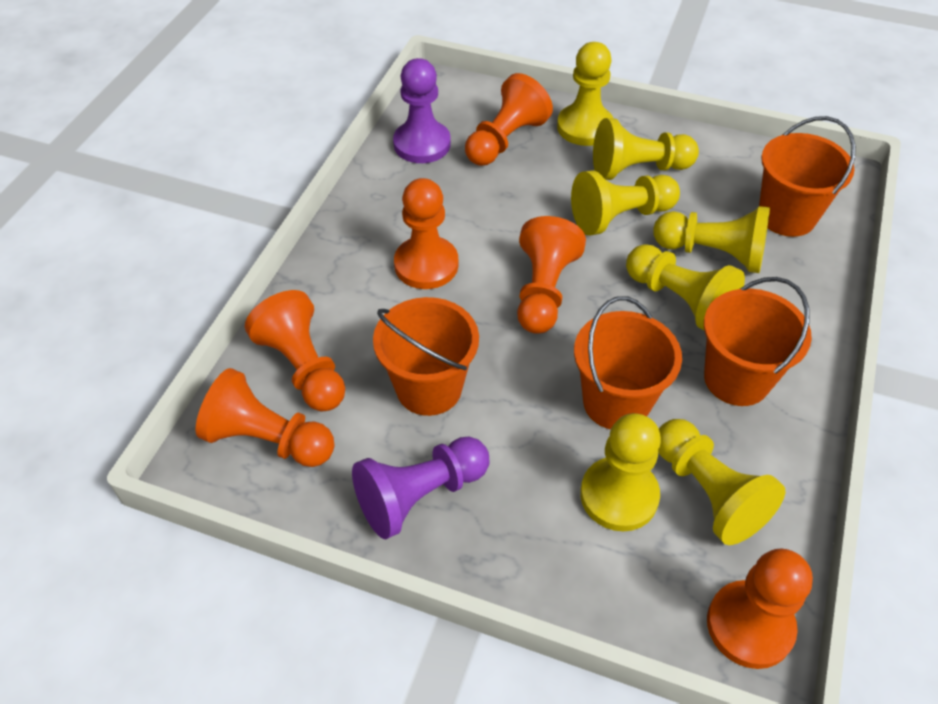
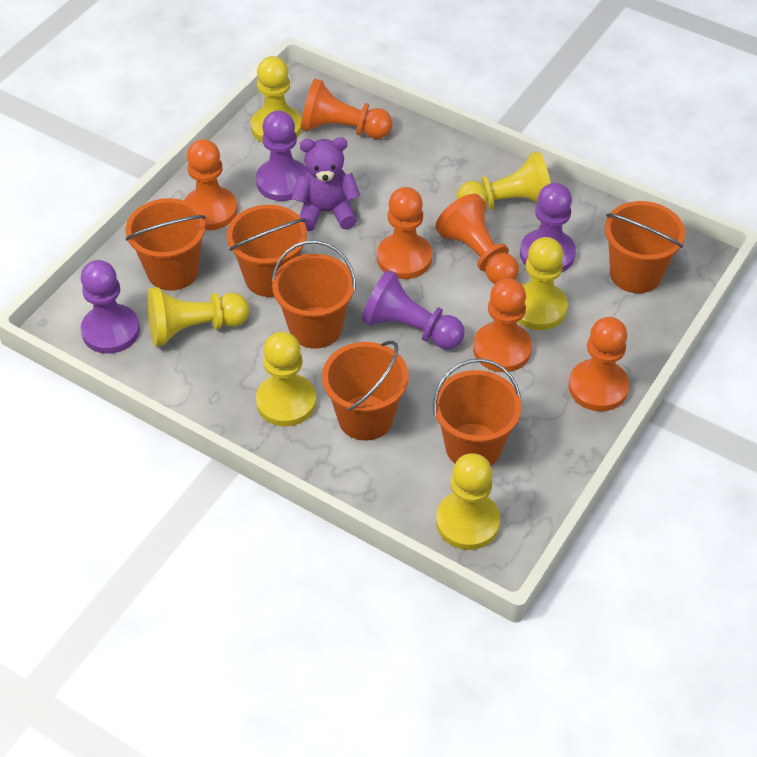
orange bucket: 4 -> 6
purple pawn: 2 -> 4
purple teddy bear: 0 -> 1
yellow pawn: 7 -> 6

